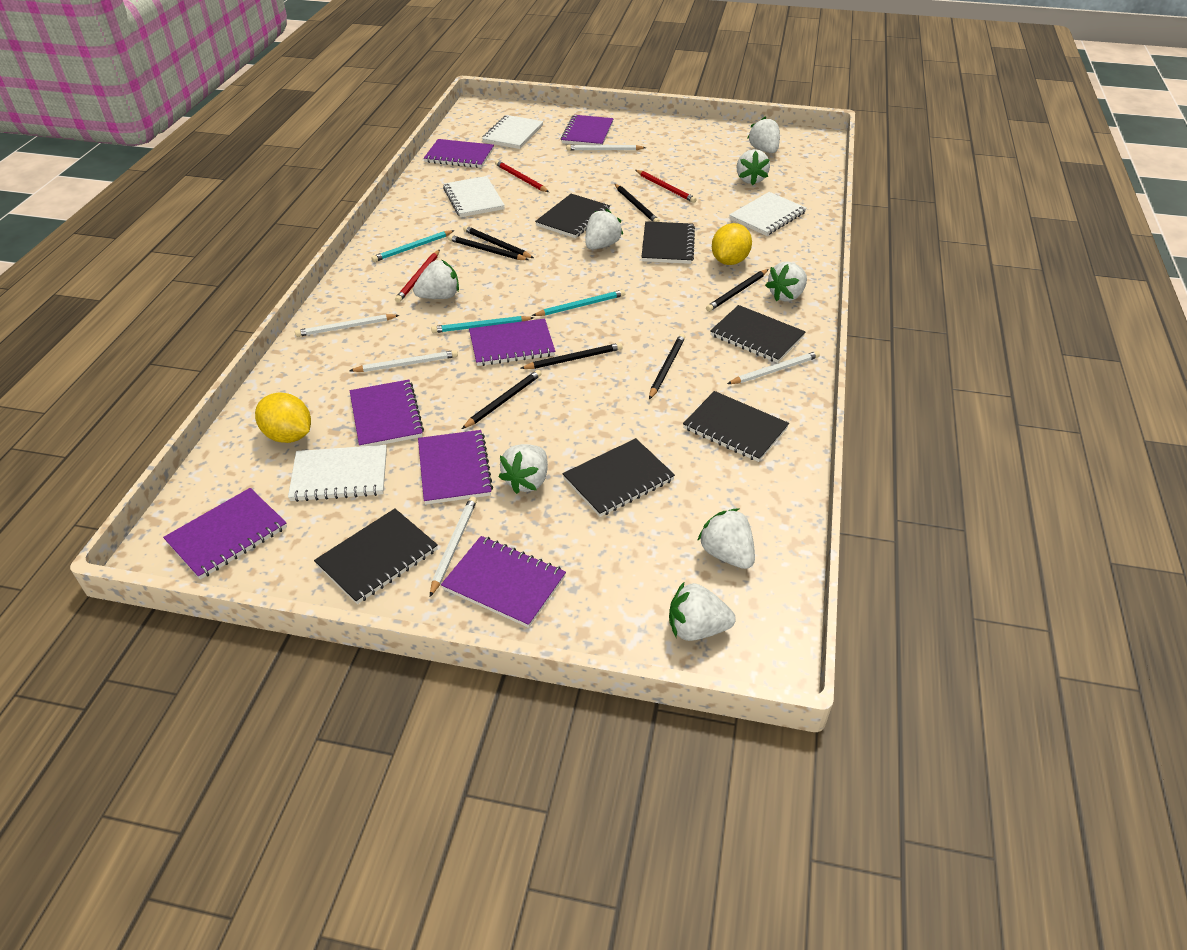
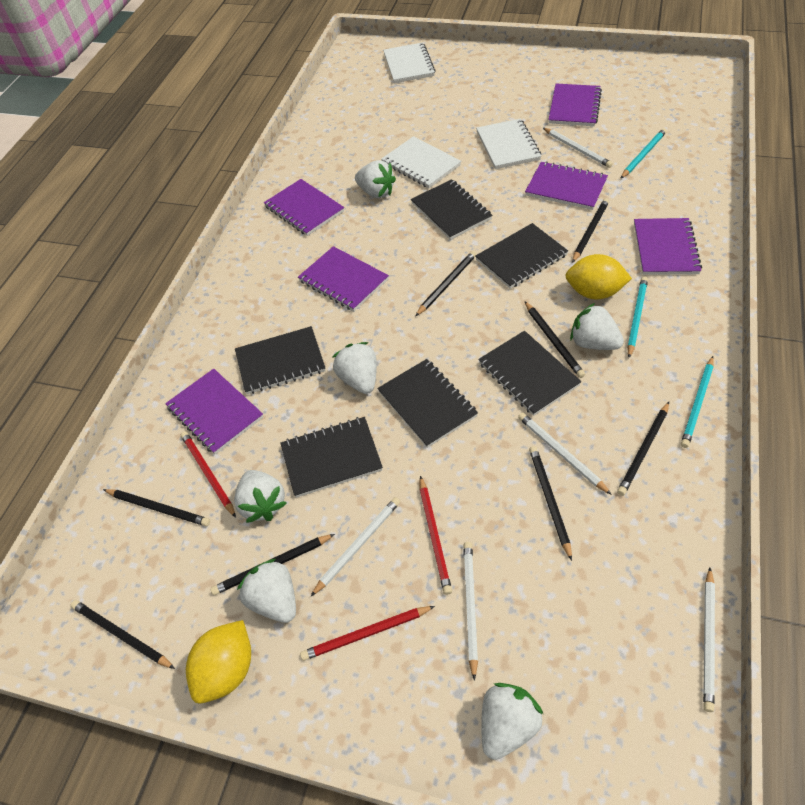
black pencil: 7 -> 8
purple notebook: 7 -> 6
white notebook: 4 -> 3
white strawberry: 8 -> 6

